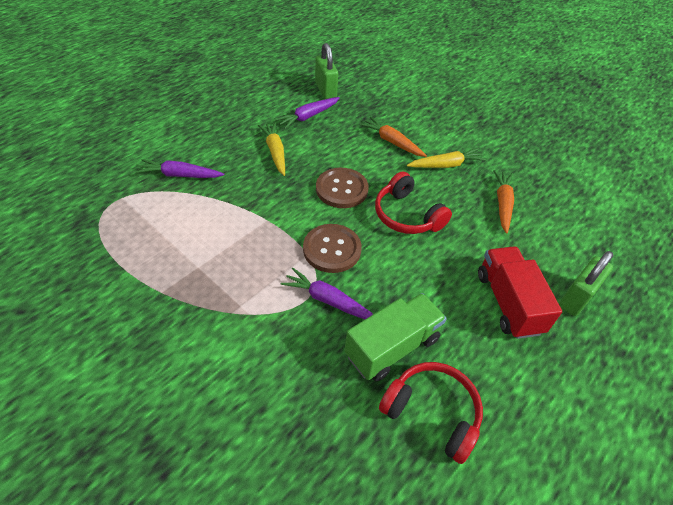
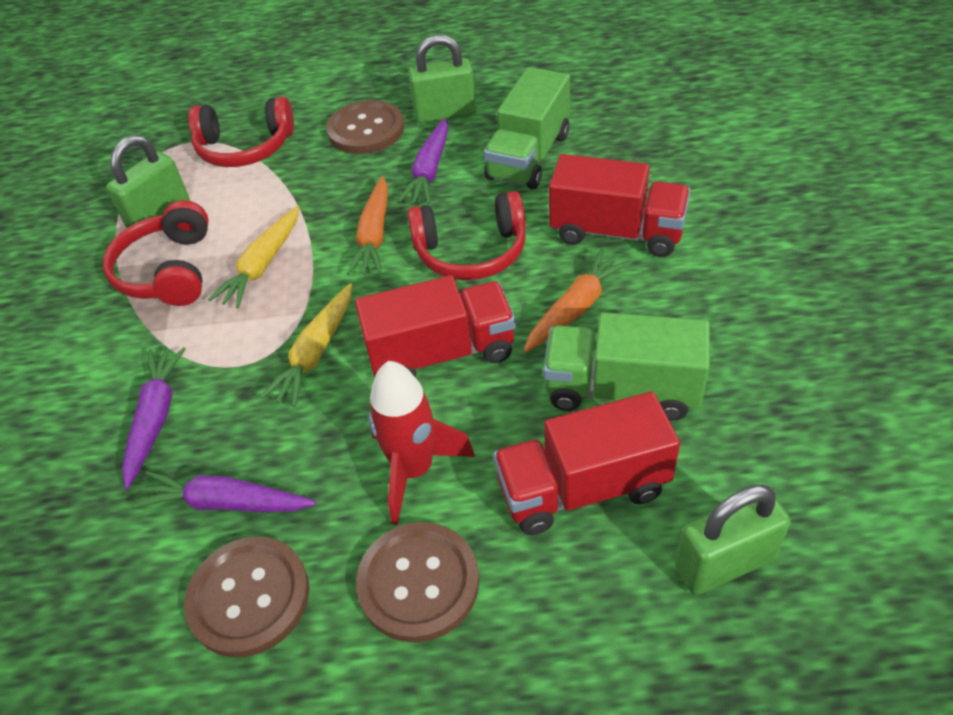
brown button: 2 -> 3
green padlock: 2 -> 3
green truck: 1 -> 2
red headphones: 2 -> 3
red rocket: 0 -> 1
red truck: 1 -> 3

